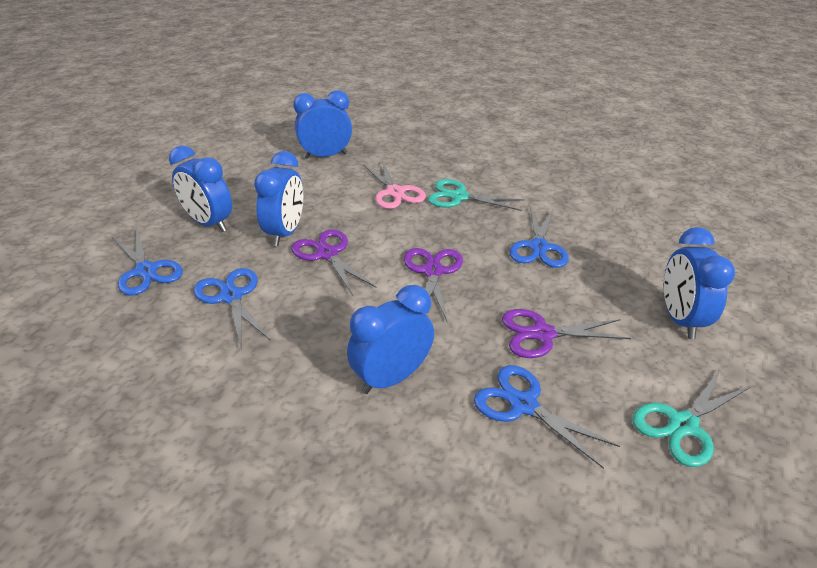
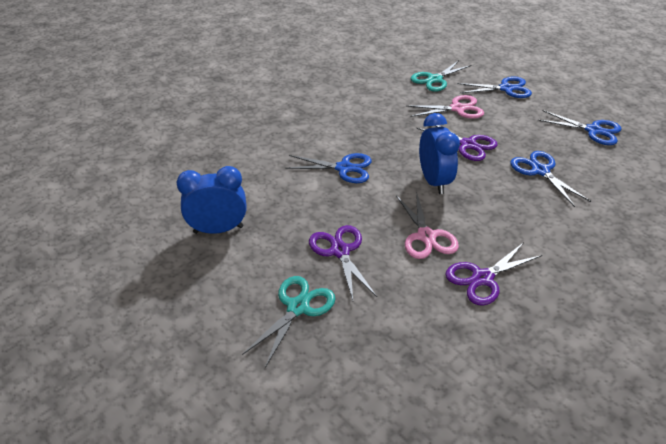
blue clock: 5 -> 2
pink scissors: 1 -> 2

